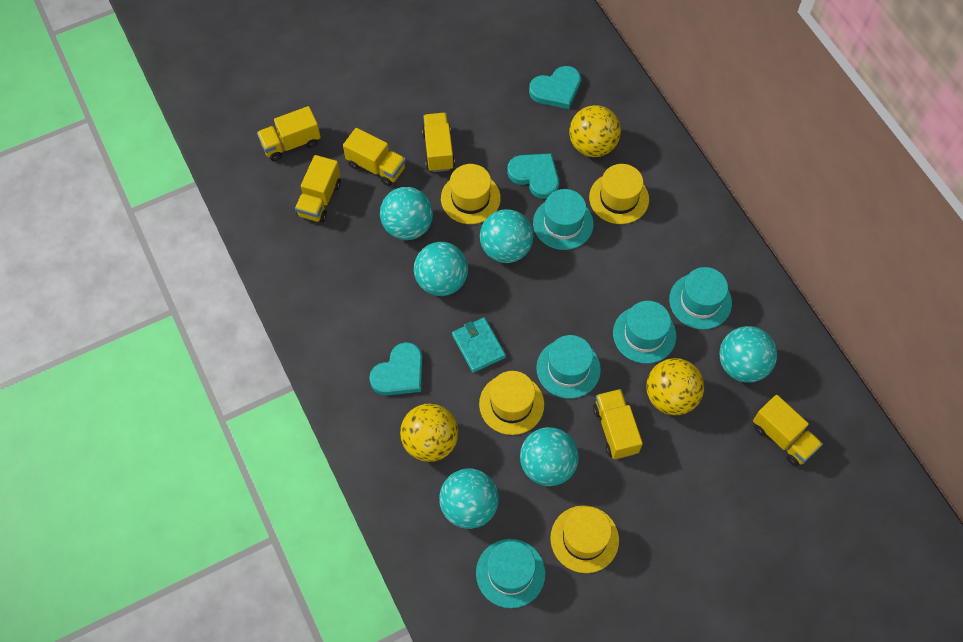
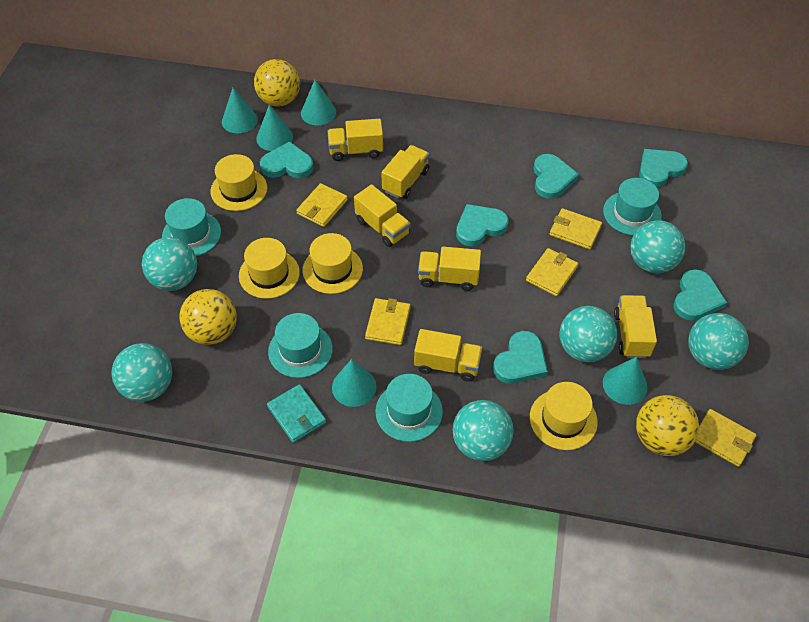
turquoise cone: 0 -> 5
turquoise hat: 5 -> 4
turquoise heart: 3 -> 6
yellow wallet: 0 -> 5

